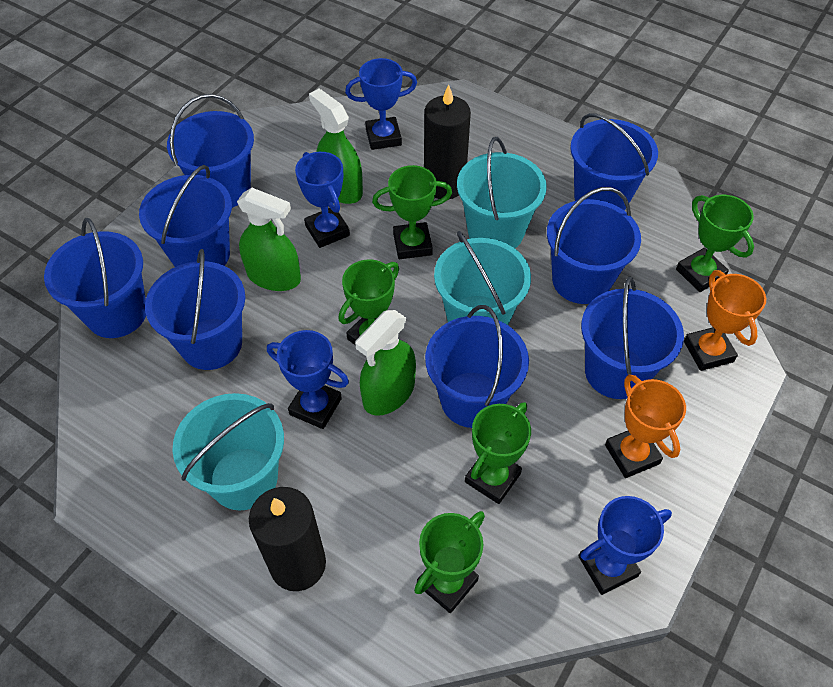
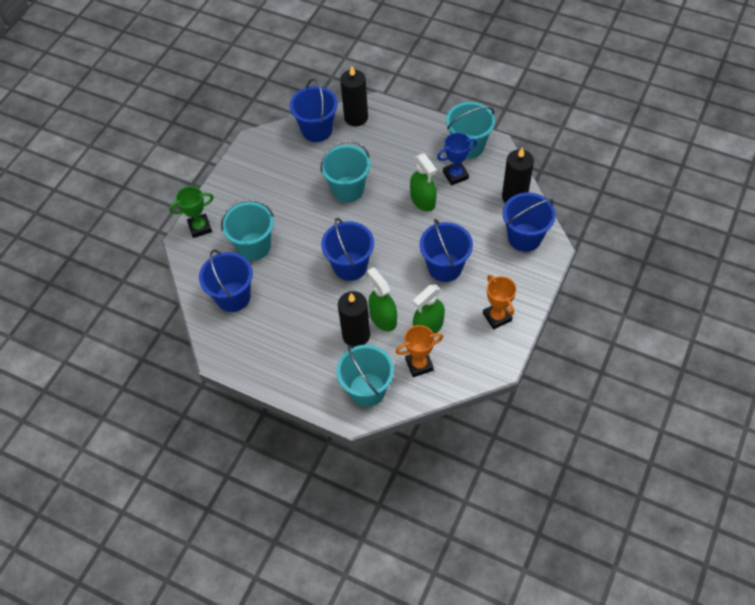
black candle: 2 -> 3
blue bucket: 8 -> 5
blue trophy: 4 -> 1
green trophy: 5 -> 1
turquoise bucket: 3 -> 4

